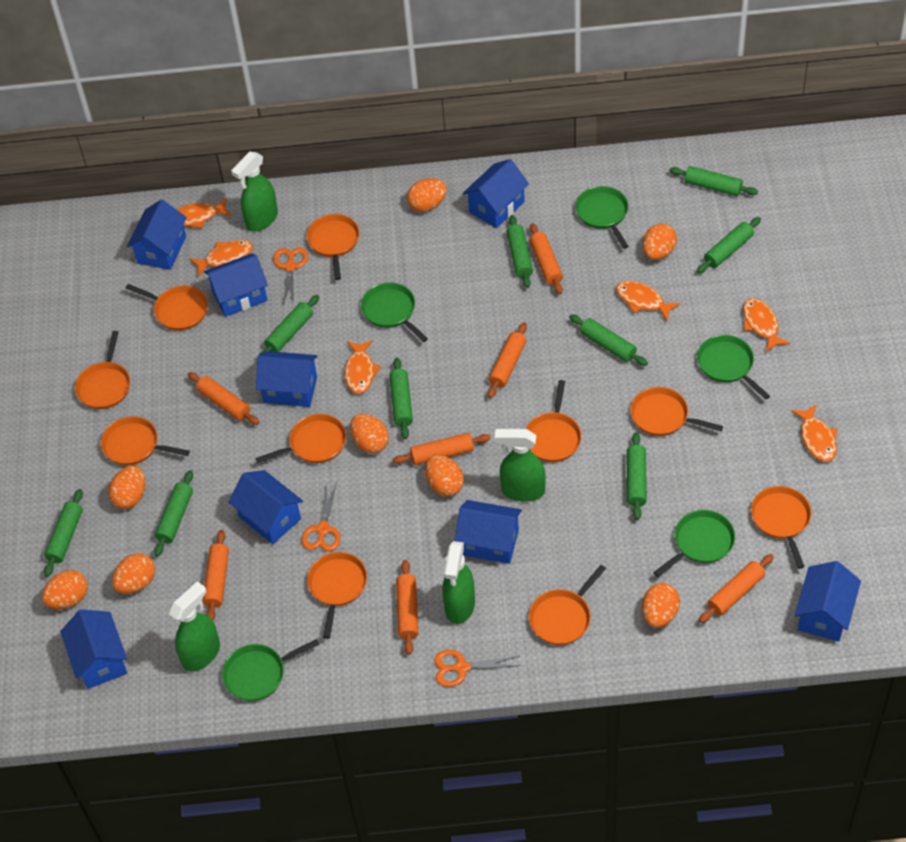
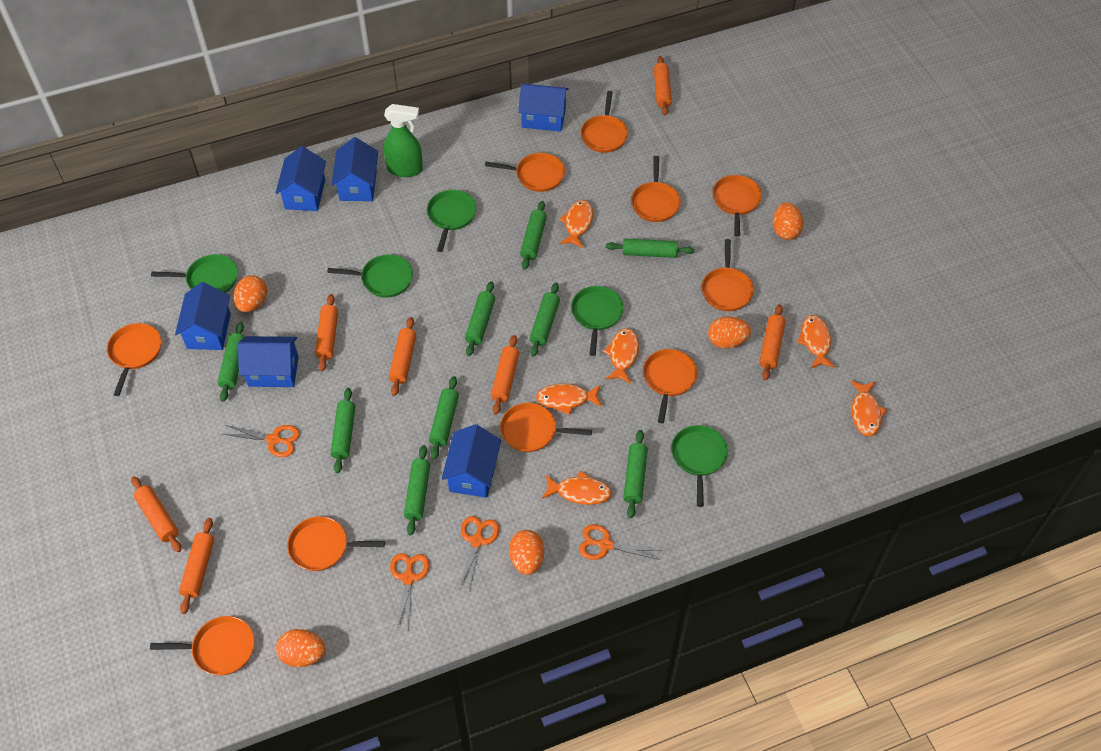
blue house: 8 -> 6
green spray bottle: 4 -> 1
orange egg: 8 -> 5
orange scissors: 3 -> 4

